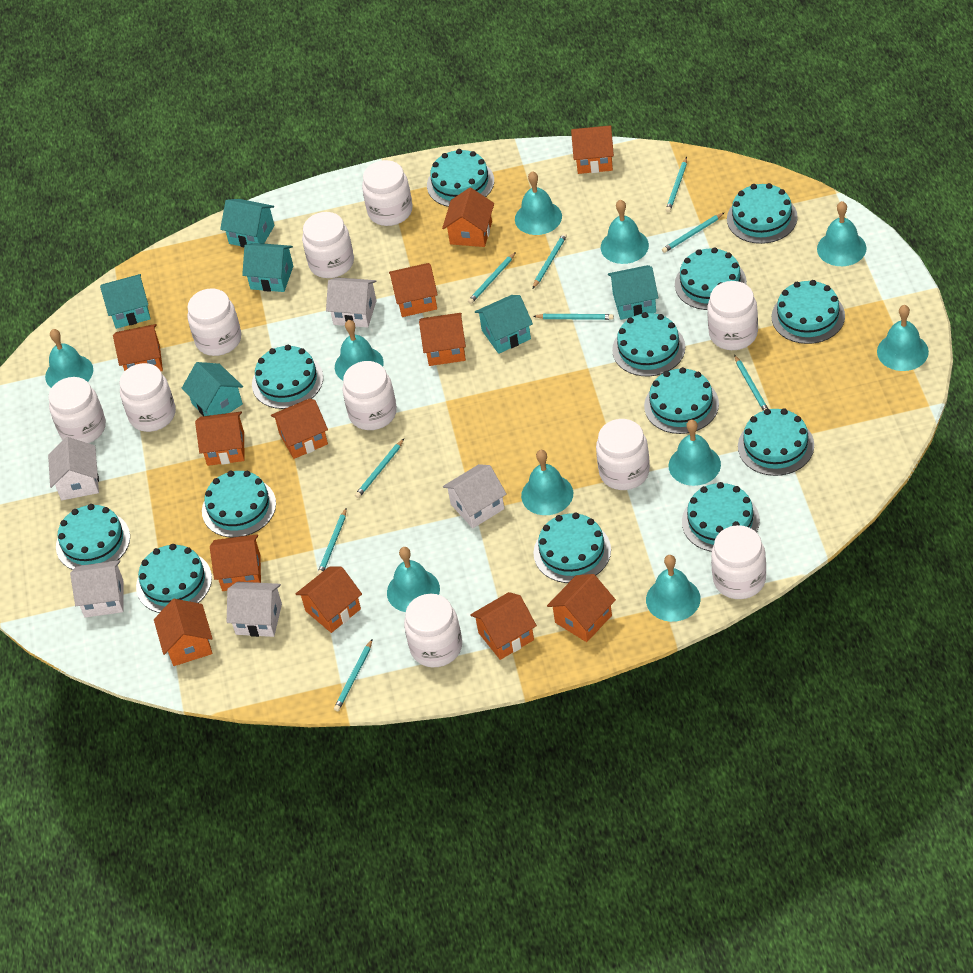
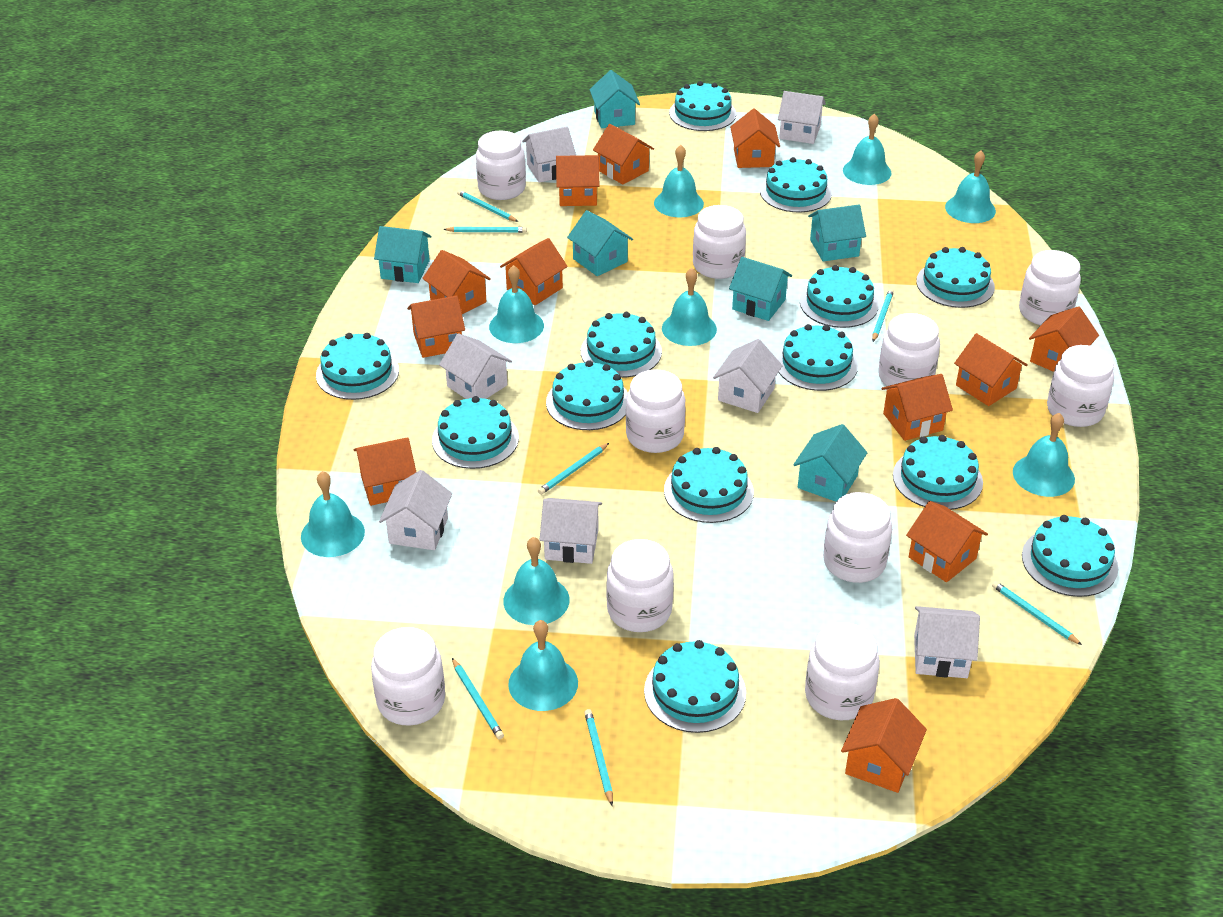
turquoise bell: 10 -> 9
turquoise pencil: 9 -> 7
white house: 5 -> 7

